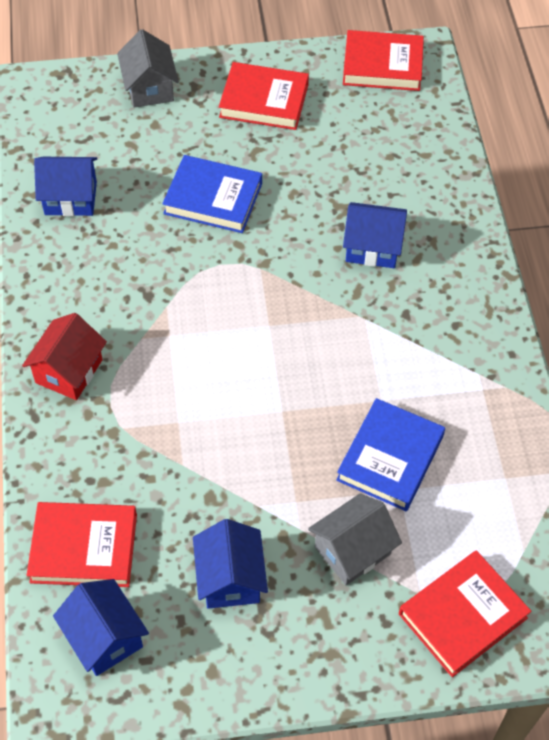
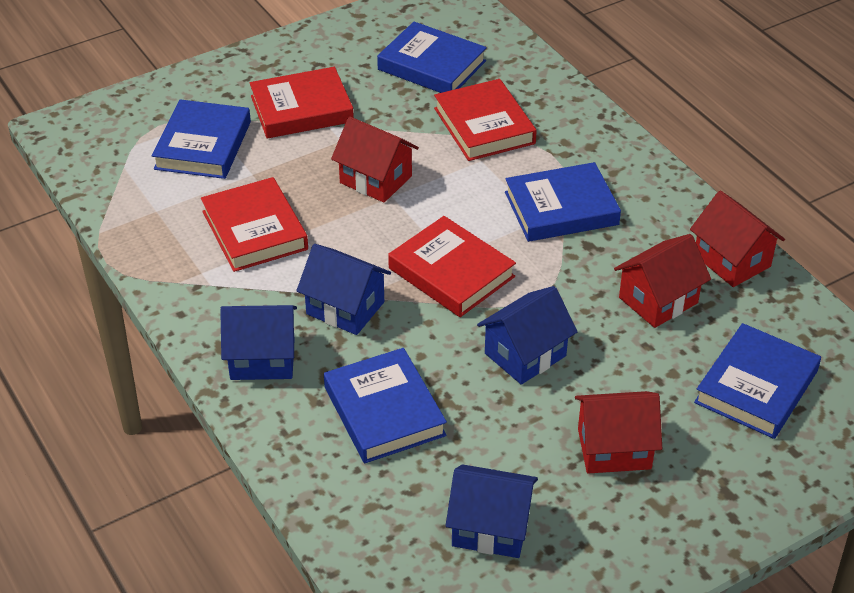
blue book: 2 -> 5
grey house: 2 -> 0
red house: 1 -> 4

